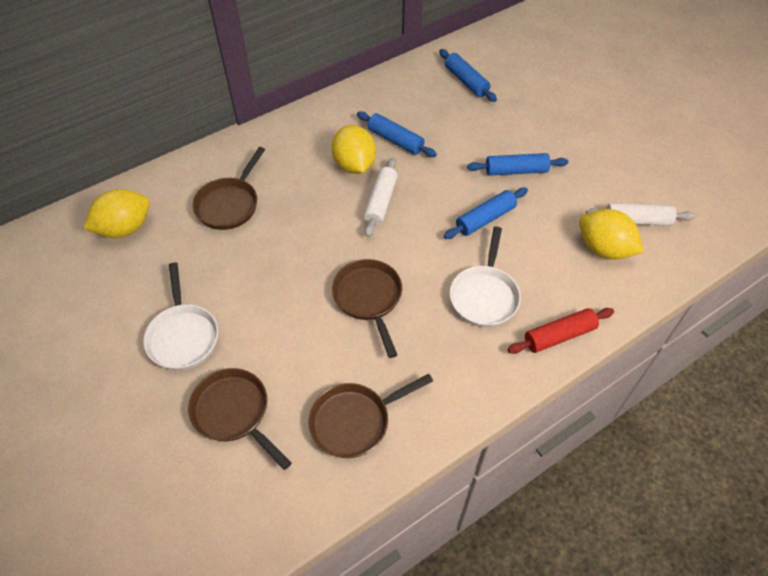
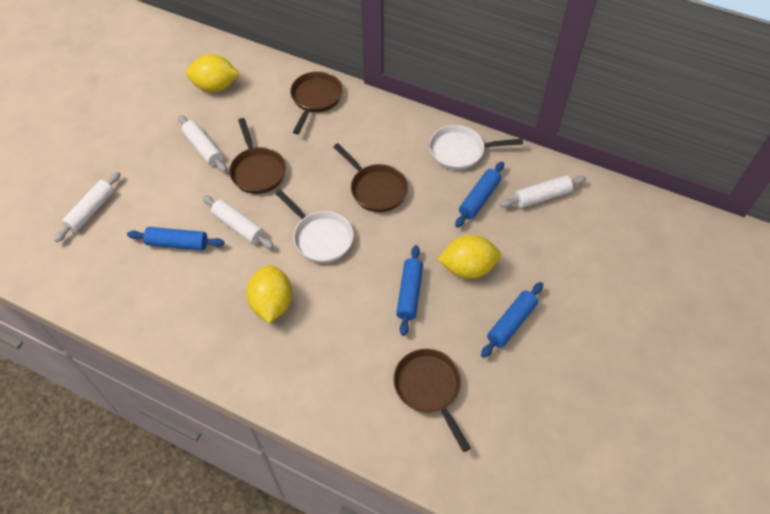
red rolling pin: 1 -> 0
white rolling pin: 2 -> 4

